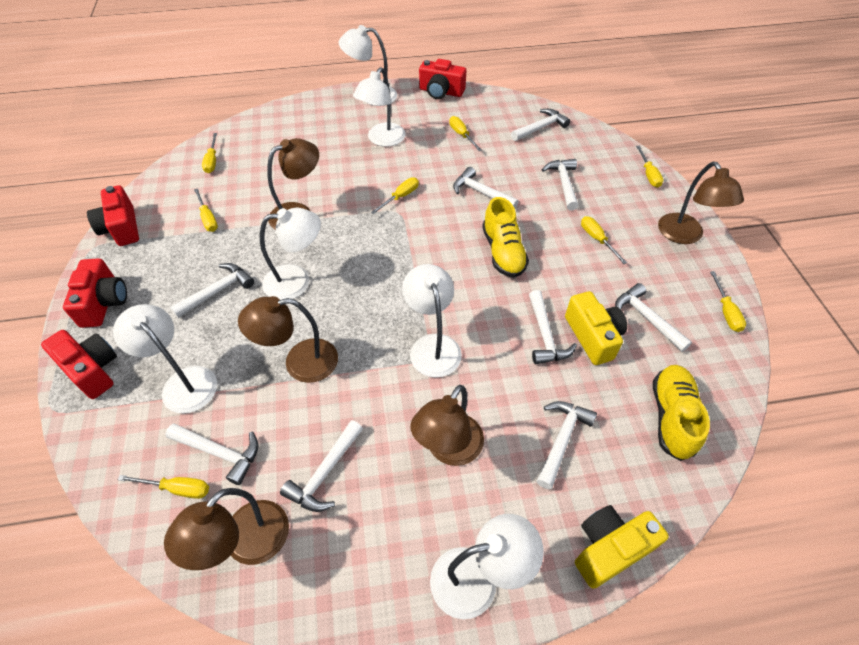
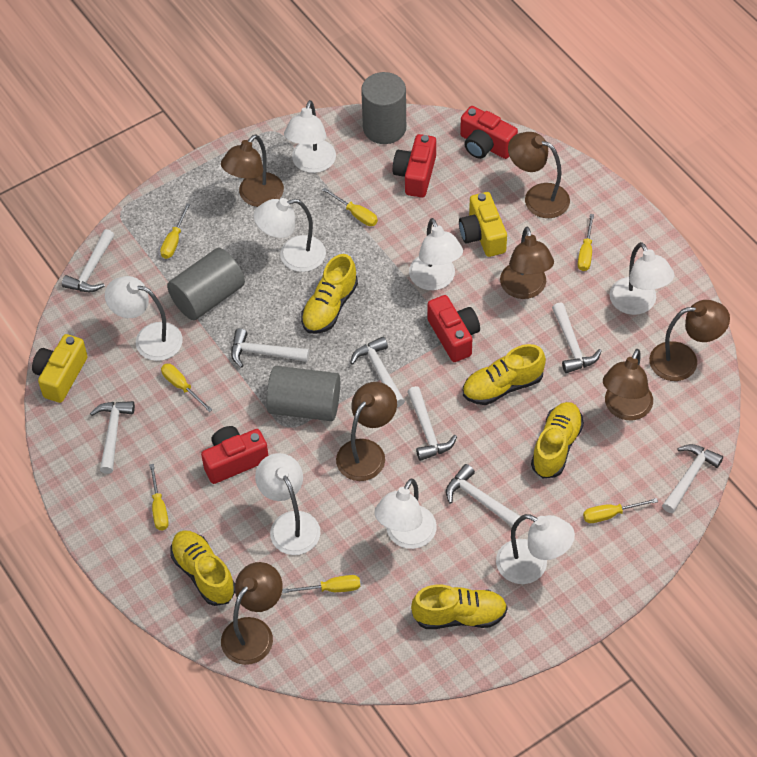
brown lamp: 5 -> 7
grey cylinder: 0 -> 3
white hammer: 9 -> 8
white lamp: 6 -> 8
yellow screwdriver: 8 -> 7
yellow shoe: 2 -> 5

